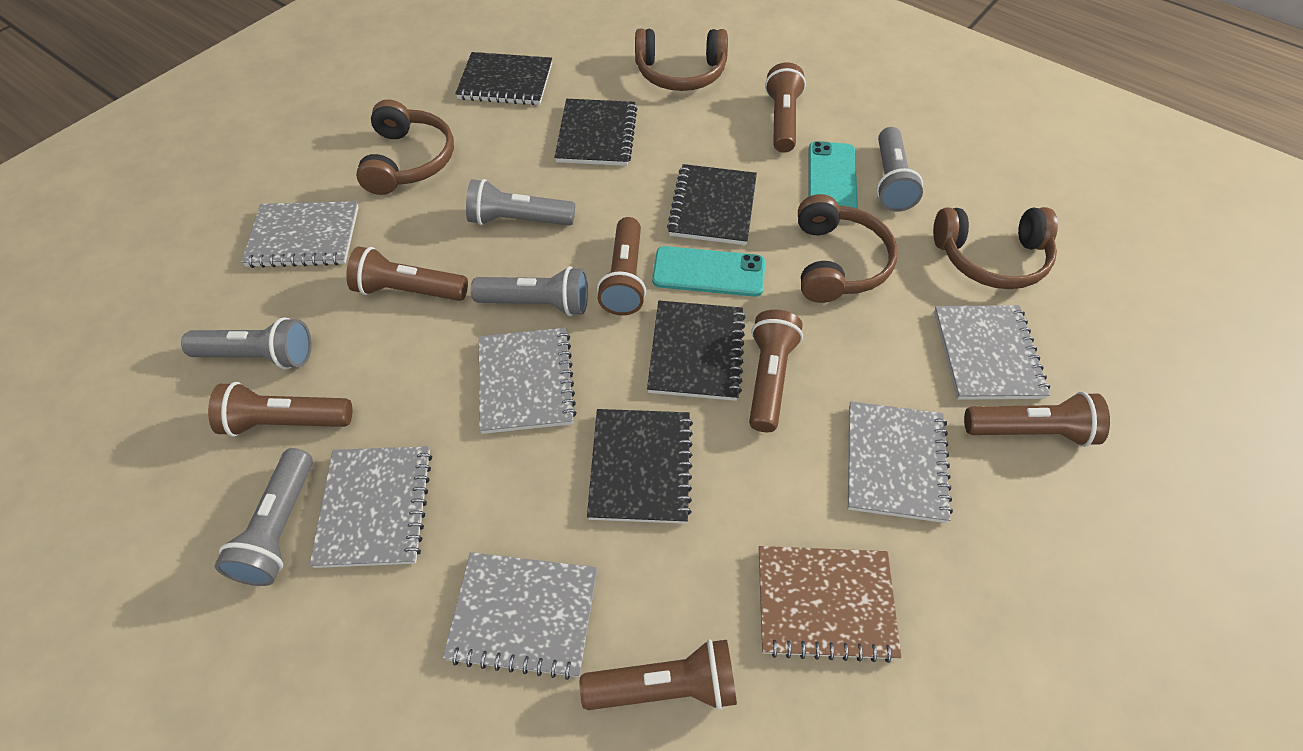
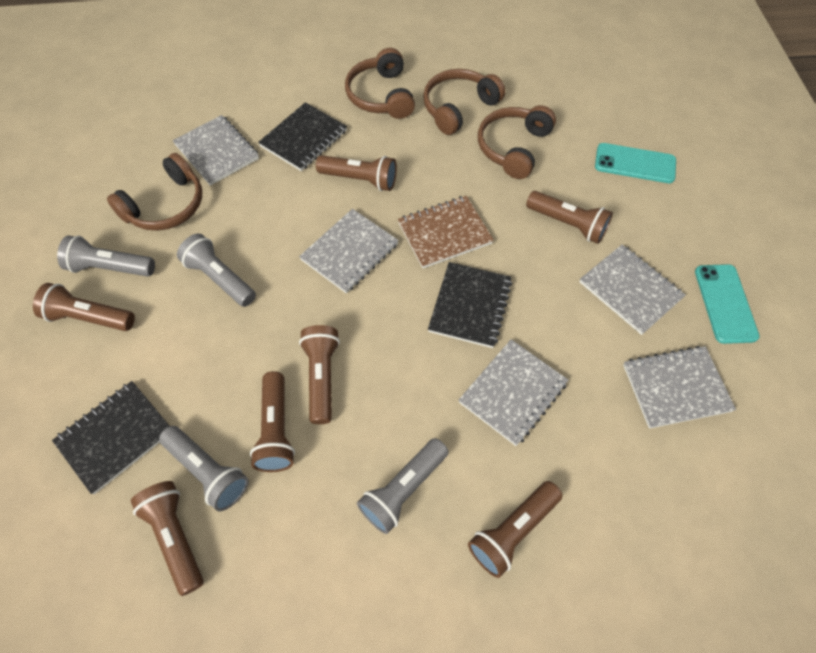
black notebook: 5 -> 3
grey flashlight: 5 -> 4
grey notebook: 6 -> 5

